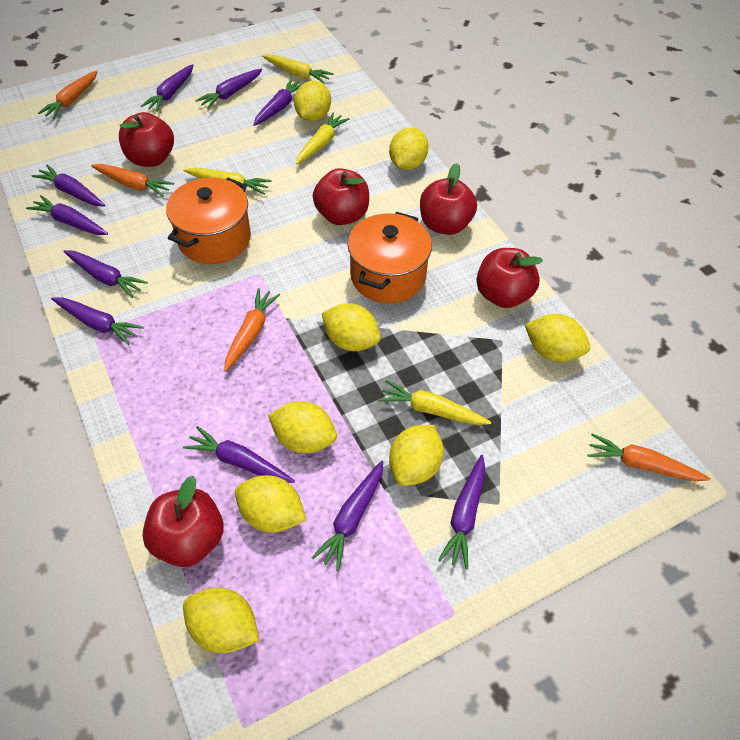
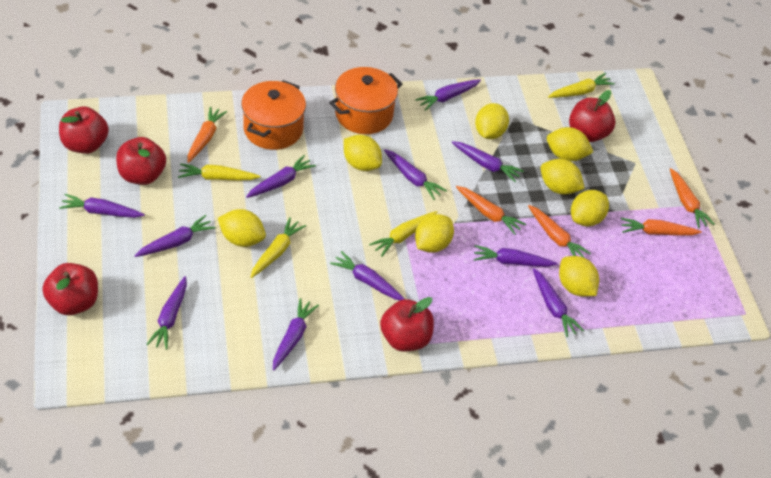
orange carrot: 4 -> 5
purple carrot: 10 -> 11

